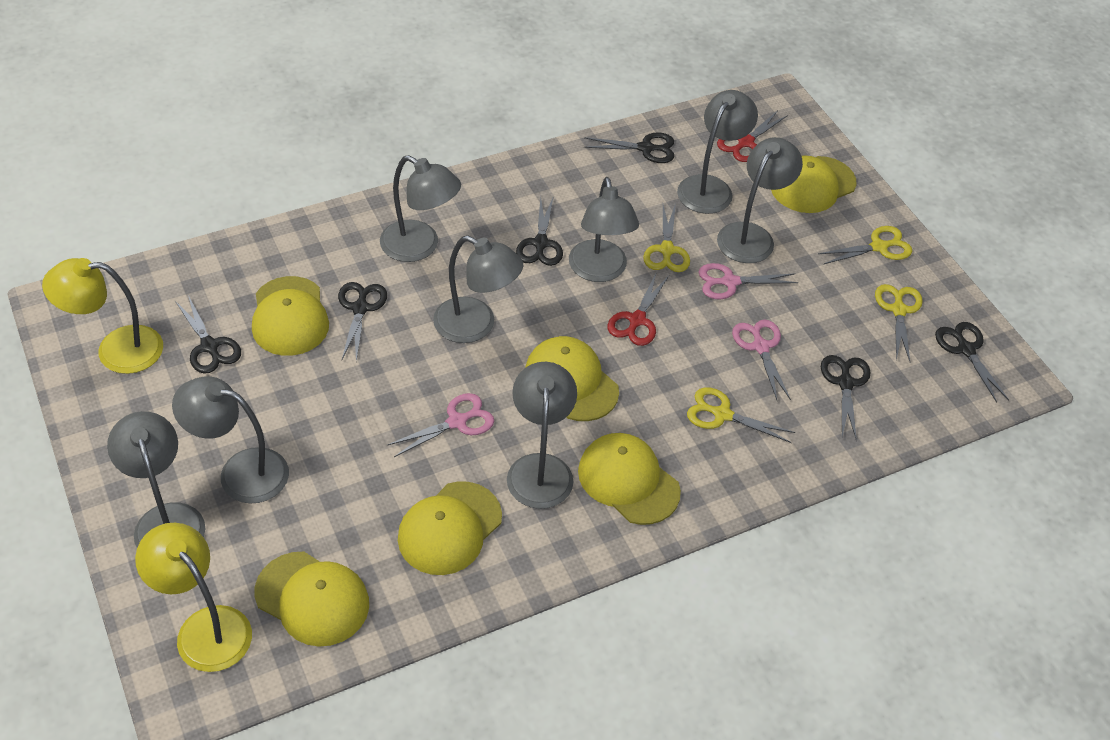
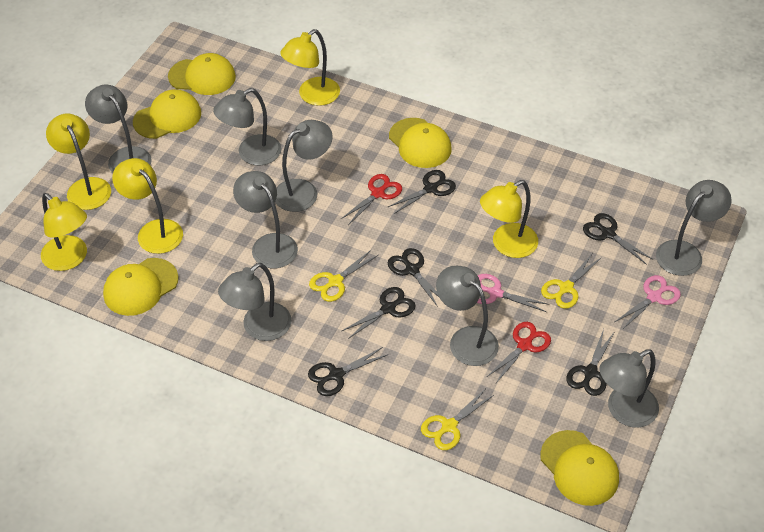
pink scissors: 3 -> 2
yellow cap: 6 -> 5
yellow lamp: 2 -> 5
yellow scissors: 4 -> 3

